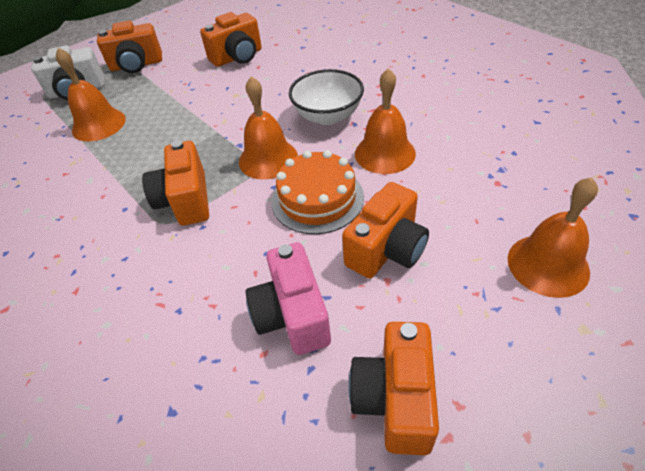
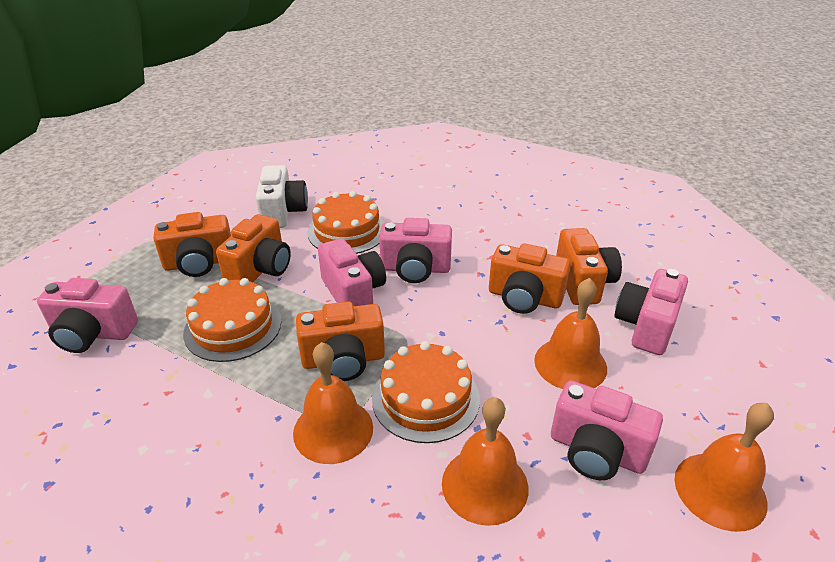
orange cake: 1 -> 3
pink camera: 1 -> 5
white bowl: 1 -> 0

